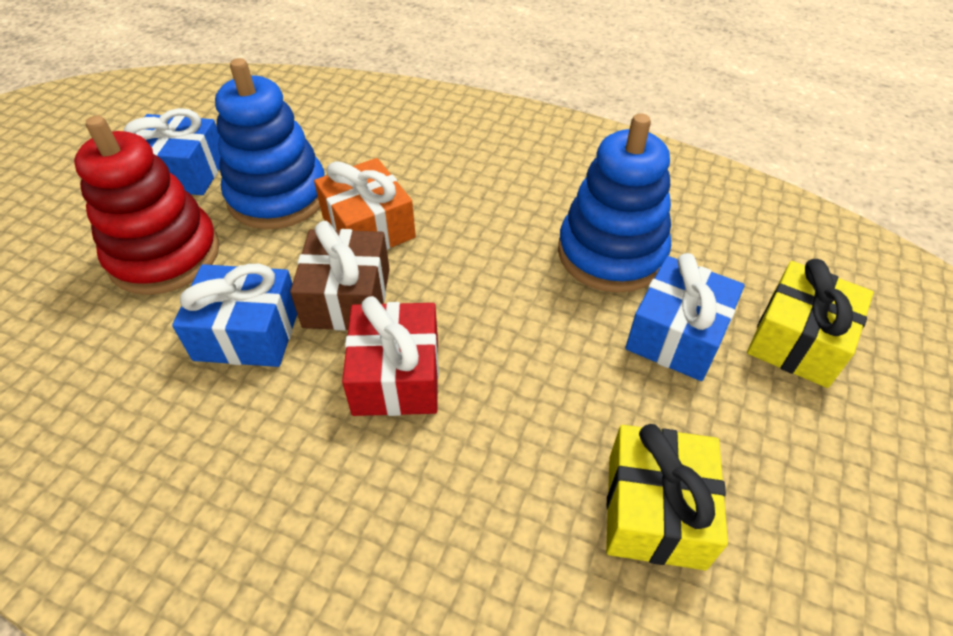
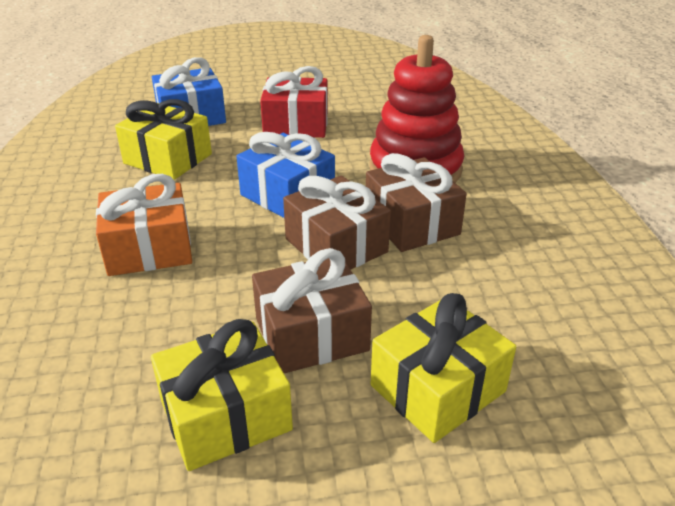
blue gift: 3 -> 2
blue stacking toy: 2 -> 0
brown gift: 1 -> 3
yellow gift: 2 -> 3

